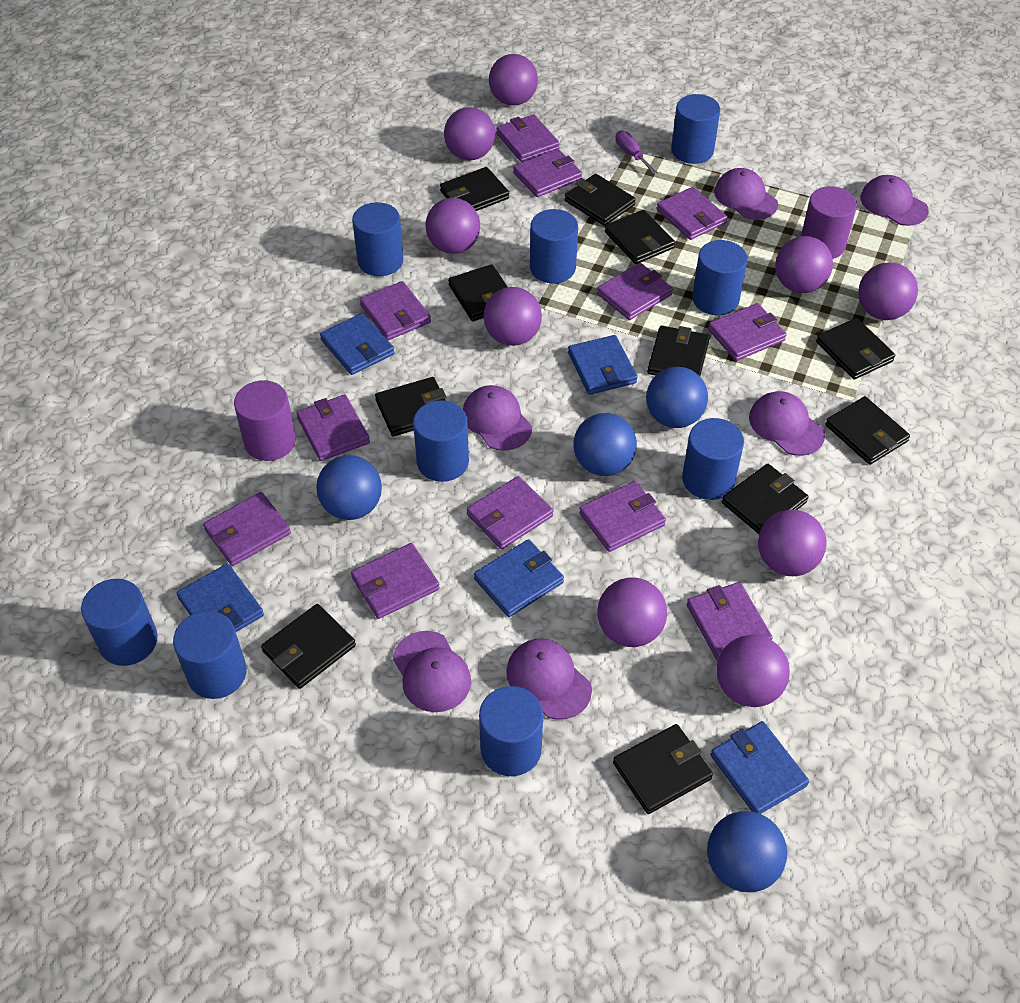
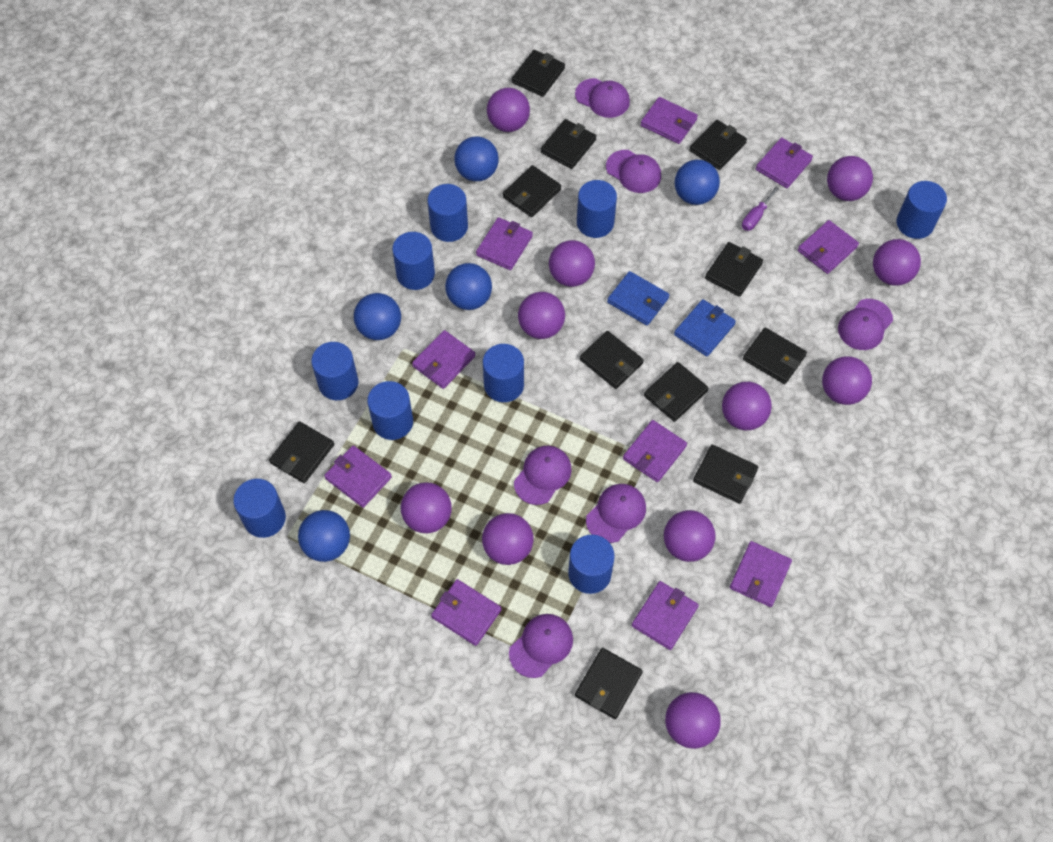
blue ball: 4 -> 5
blue wallet: 5 -> 2
purple ball: 9 -> 11
purple cylinder: 2 -> 0
purple wallet: 12 -> 10

